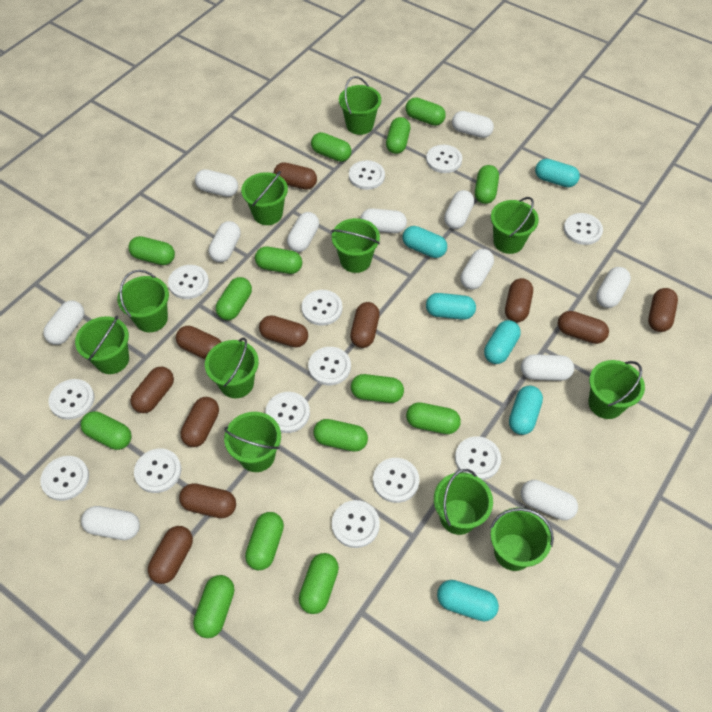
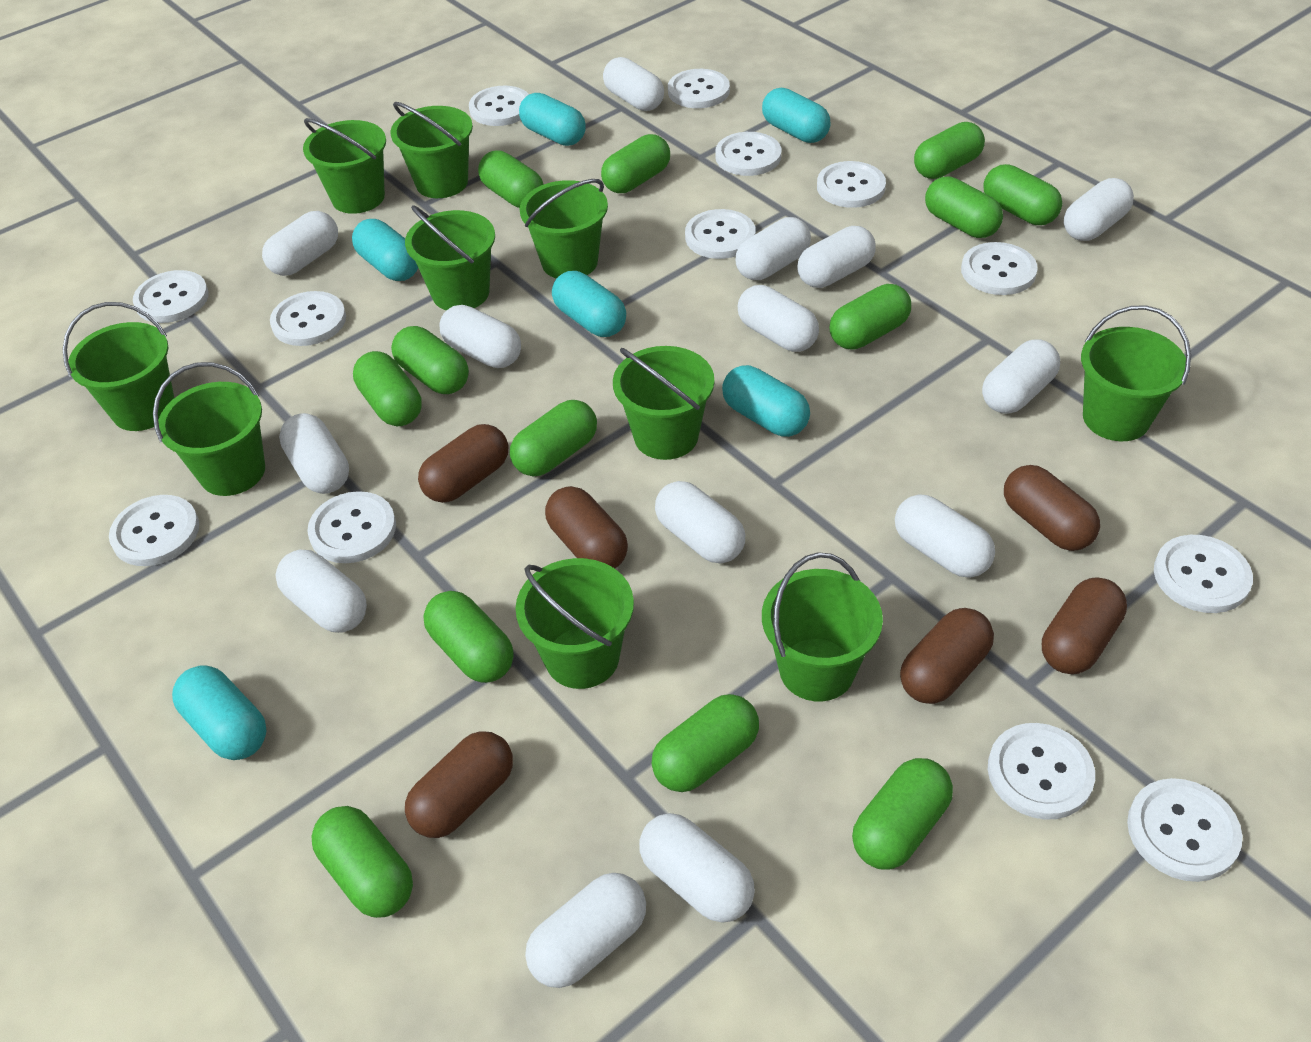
brown capsule: 11 -> 6
green bucket: 11 -> 10
green capsule: 14 -> 13
white capsule: 12 -> 14

